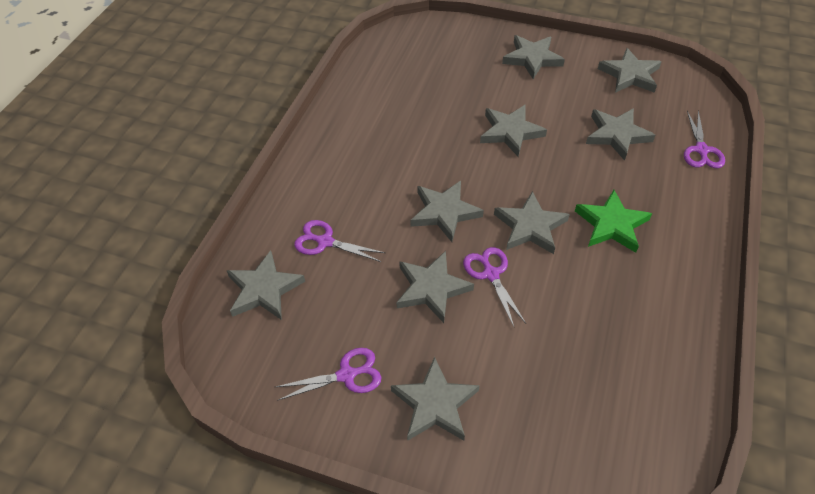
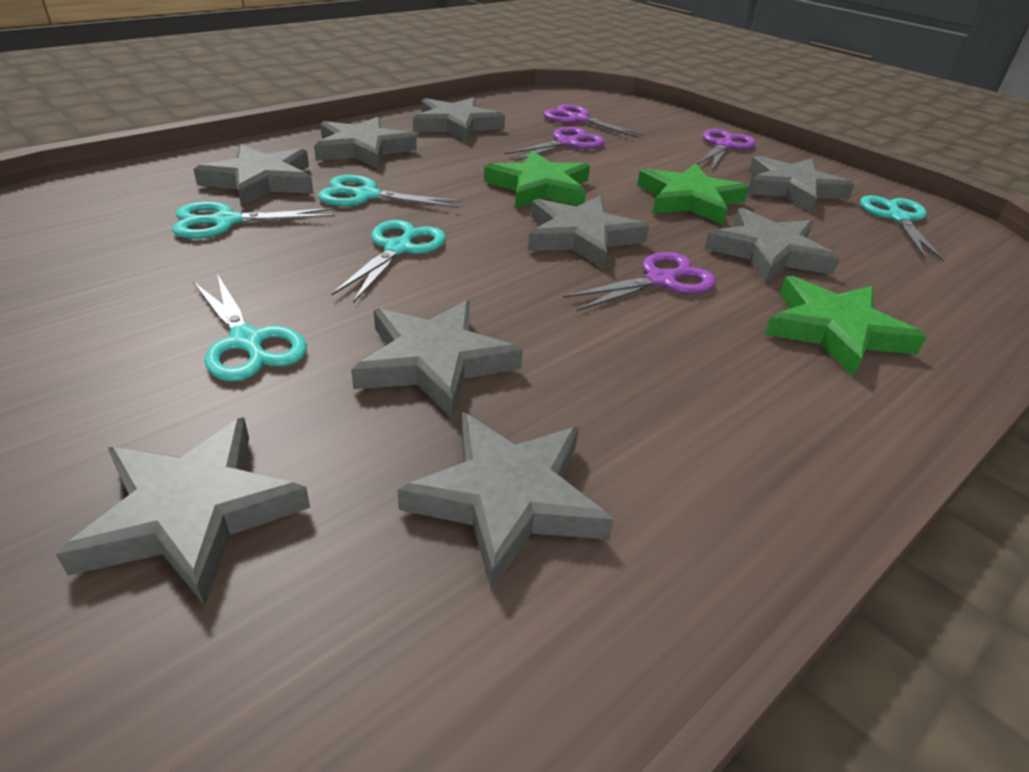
green star: 1 -> 3
turquoise scissors: 0 -> 5

